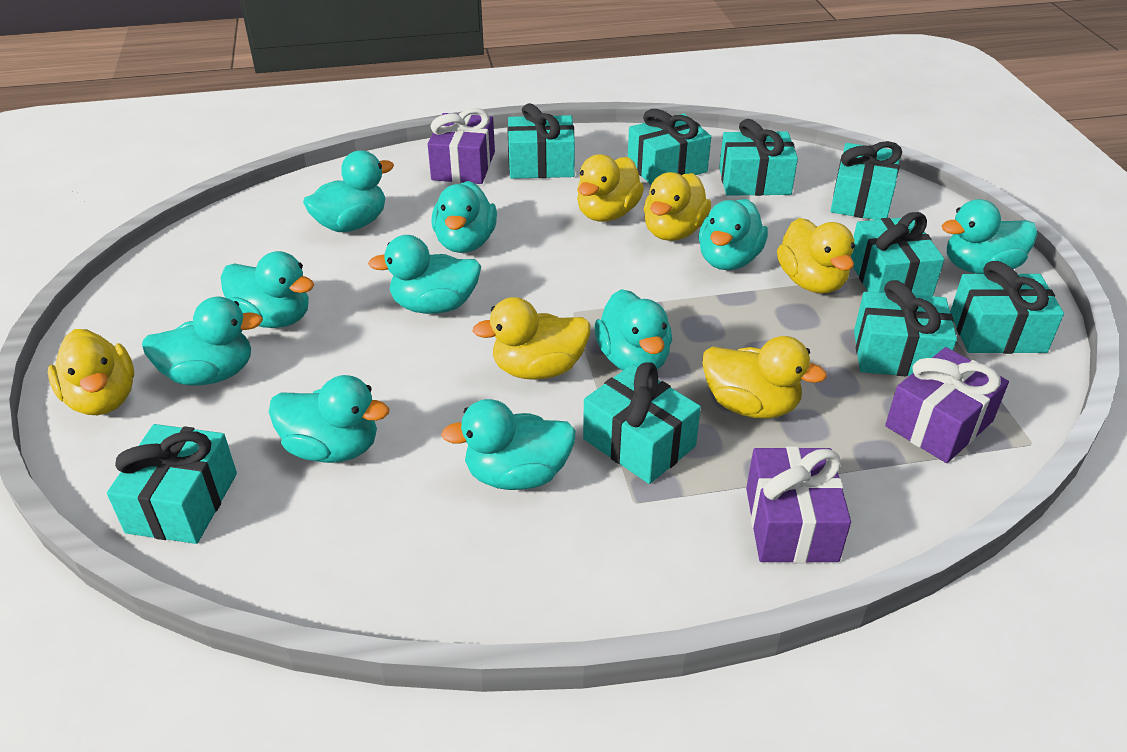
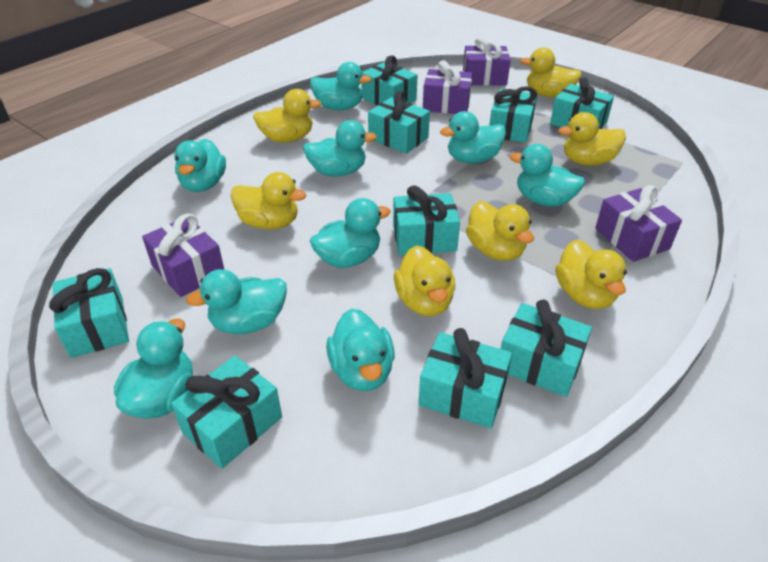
purple gift: 3 -> 4
turquoise duck: 10 -> 9
yellow duck: 6 -> 7

